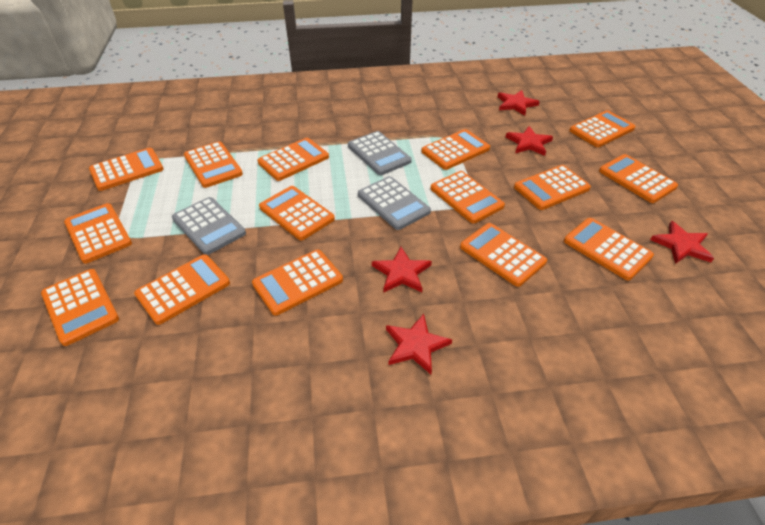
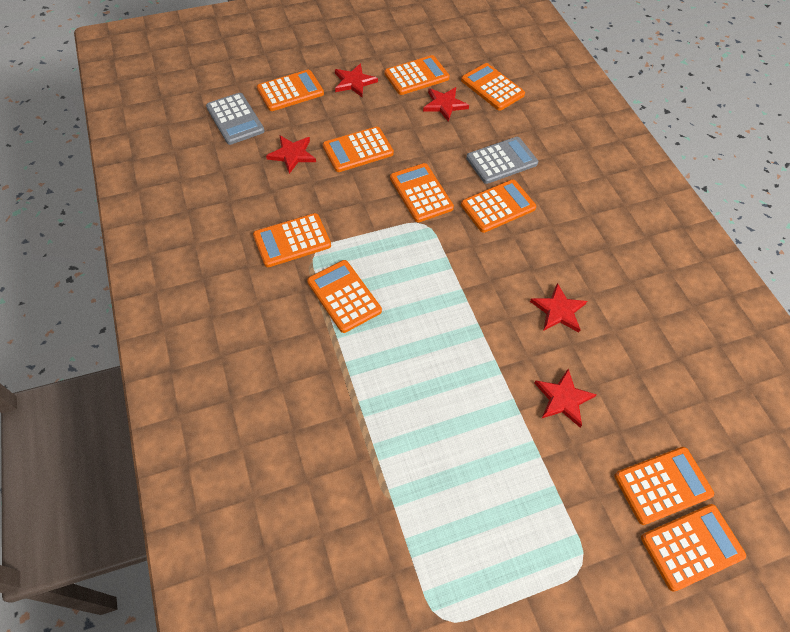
grey calculator: 3 -> 2
orange calculator: 15 -> 10

